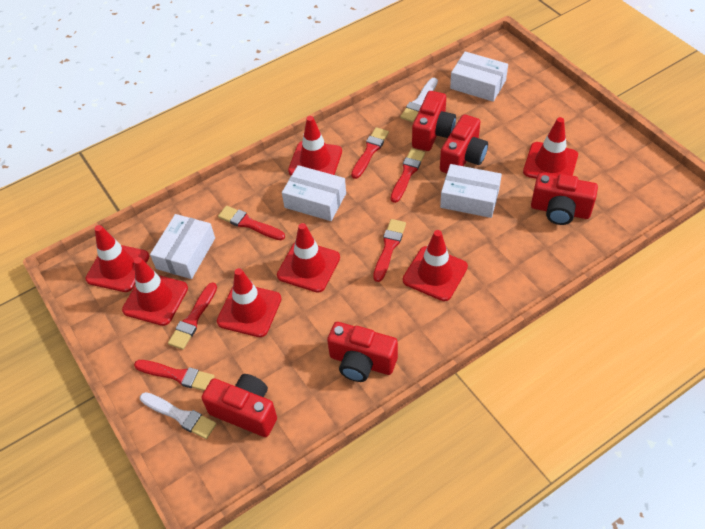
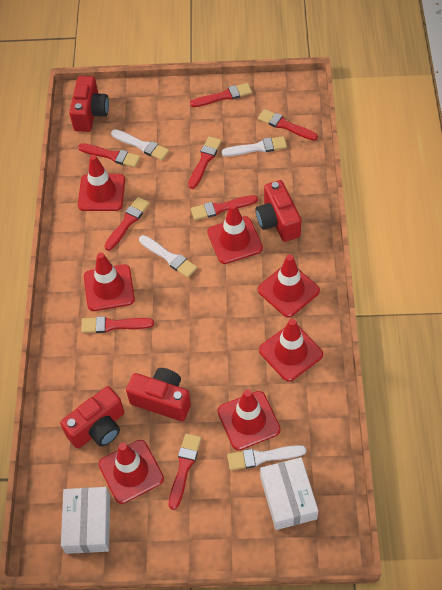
red brush: 6 -> 8
red camera: 5 -> 4
white box: 4 -> 2
white brush: 2 -> 4

